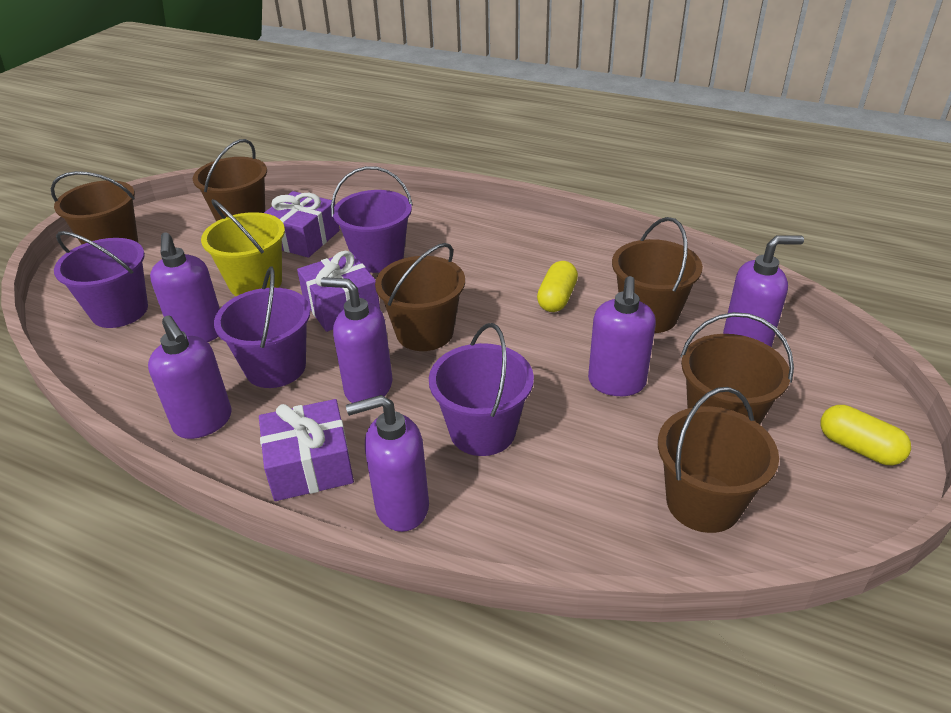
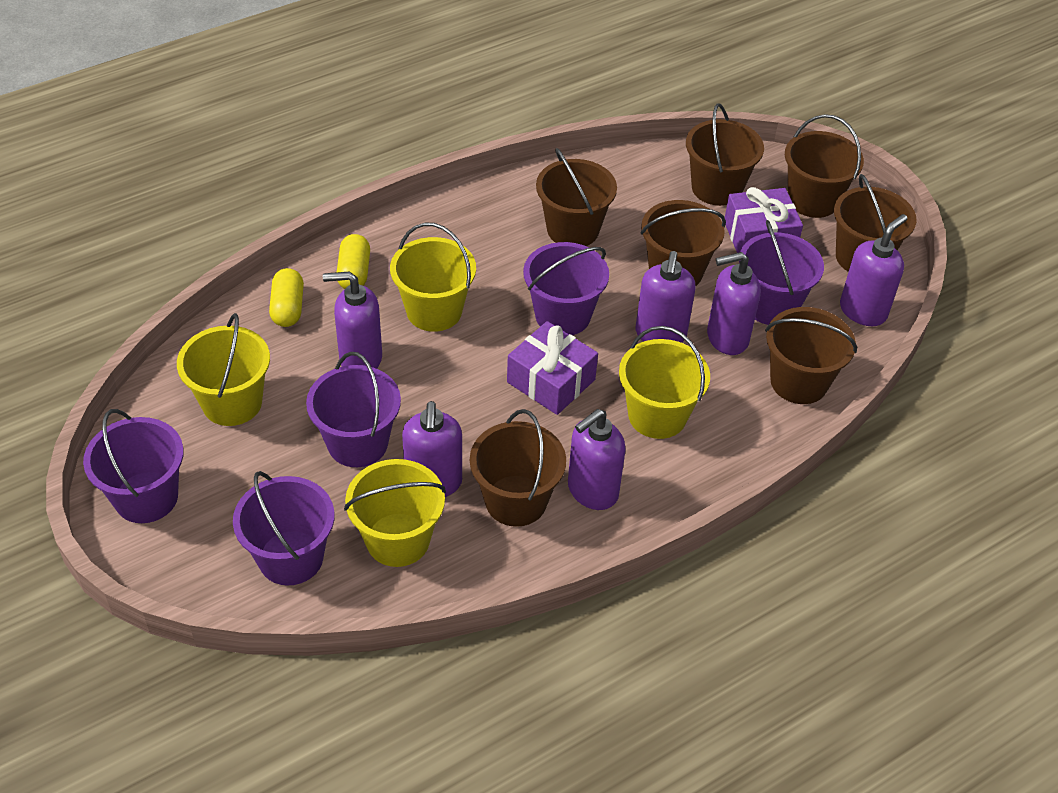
brown bucket: 6 -> 7
purple bucket: 4 -> 5
purple gift: 3 -> 2
yellow bucket: 1 -> 4

